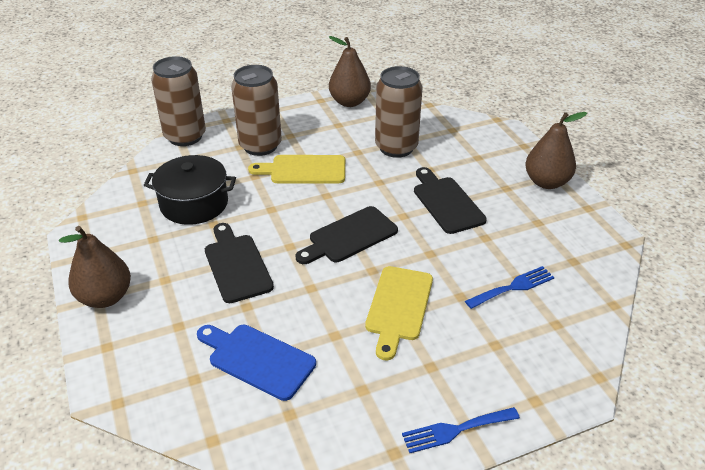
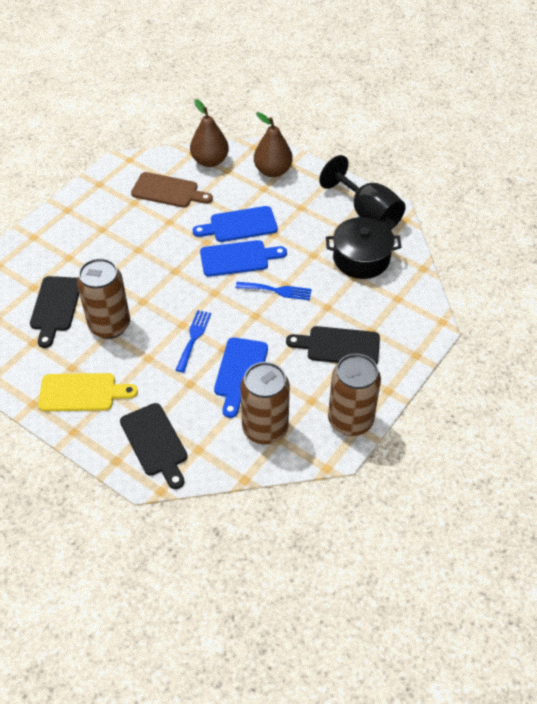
black goblet: 0 -> 1
blue cutting board: 1 -> 3
brown cutting board: 0 -> 1
brown pear: 3 -> 2
yellow cutting board: 2 -> 1

